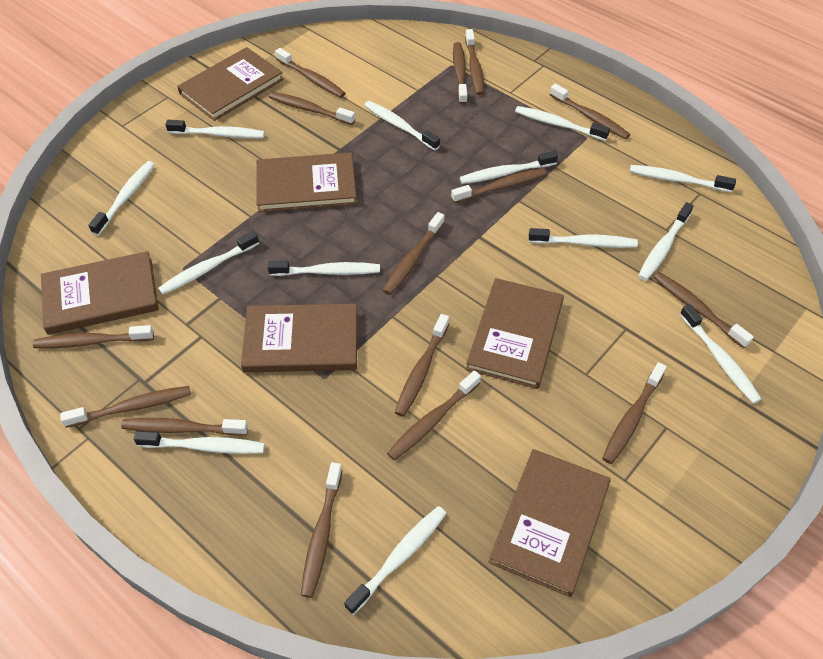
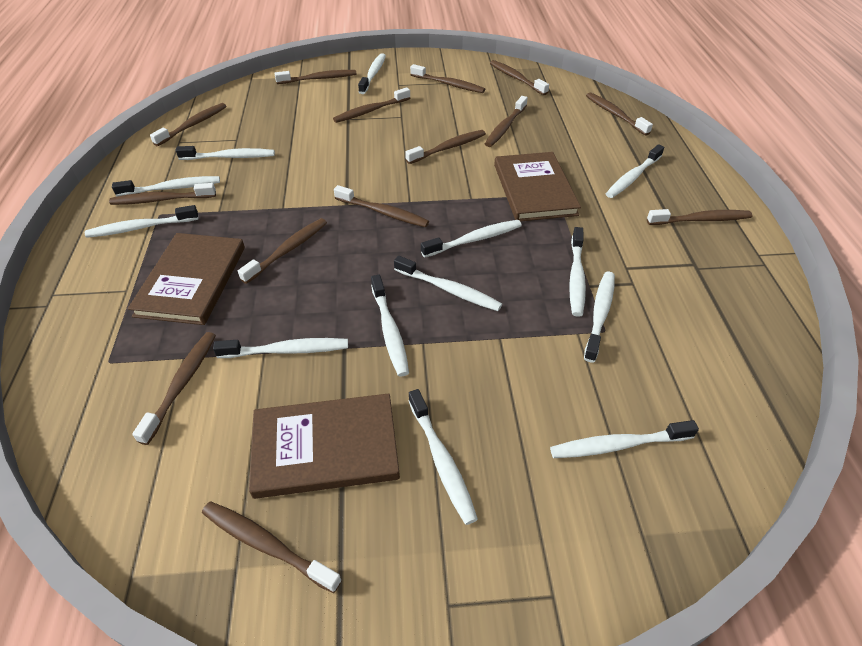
brown book: 6 -> 3
brown toothbrush: 15 -> 14

